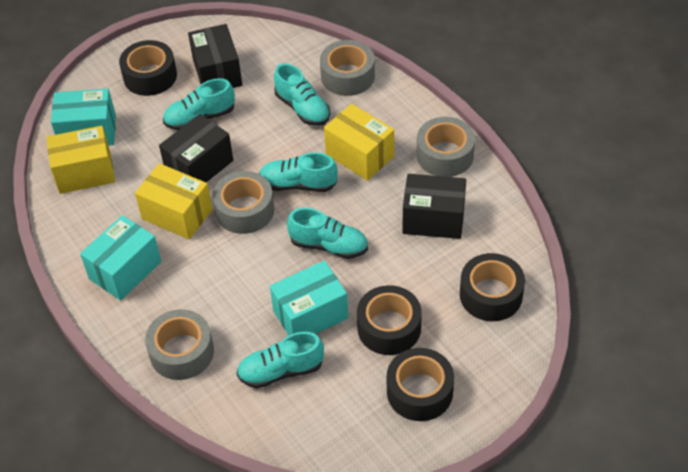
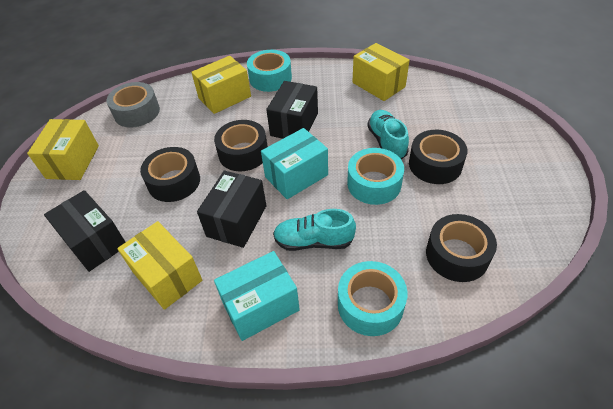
grey tape: 4 -> 1
turquoise box: 3 -> 2
turquoise shoe: 5 -> 2
turquoise tape: 0 -> 3
yellow box: 3 -> 4

